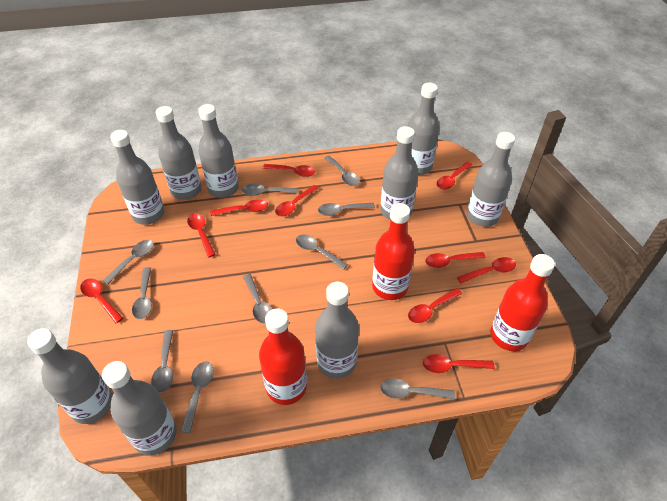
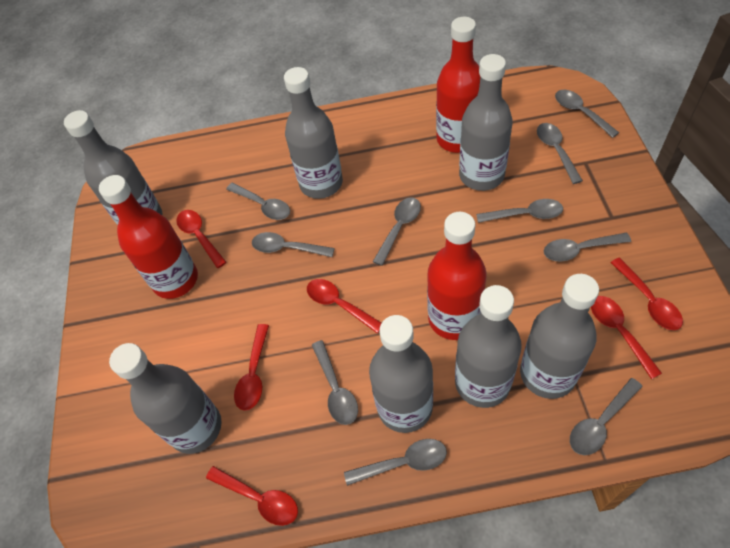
grey bottle: 9 -> 7
red spoon: 10 -> 6

